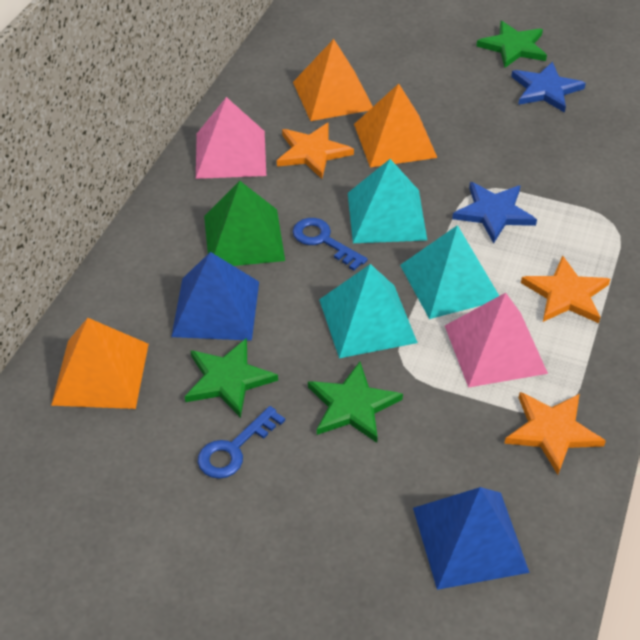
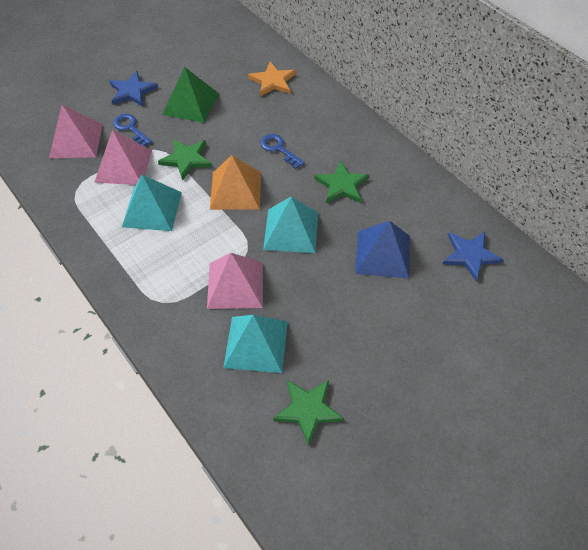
blue pyramid: 2 -> 1
orange pyramid: 3 -> 1
orange star: 3 -> 1
pink pyramid: 2 -> 3

